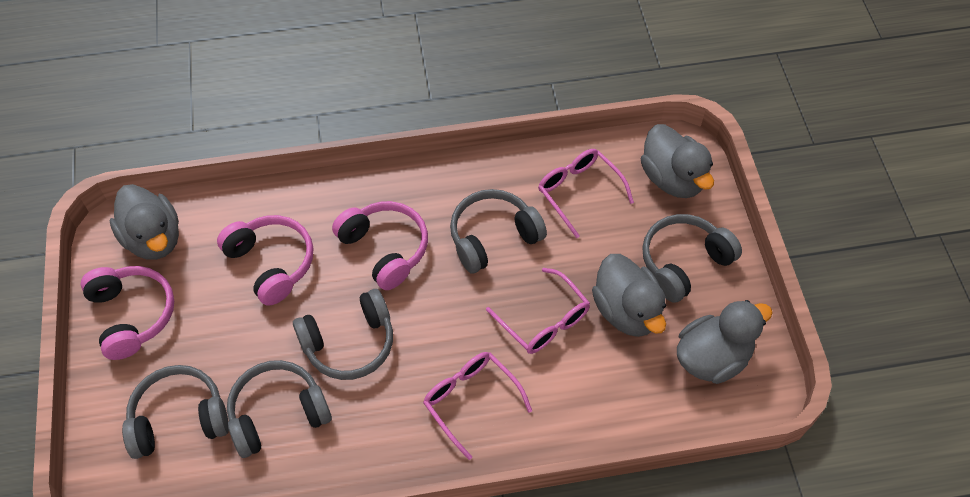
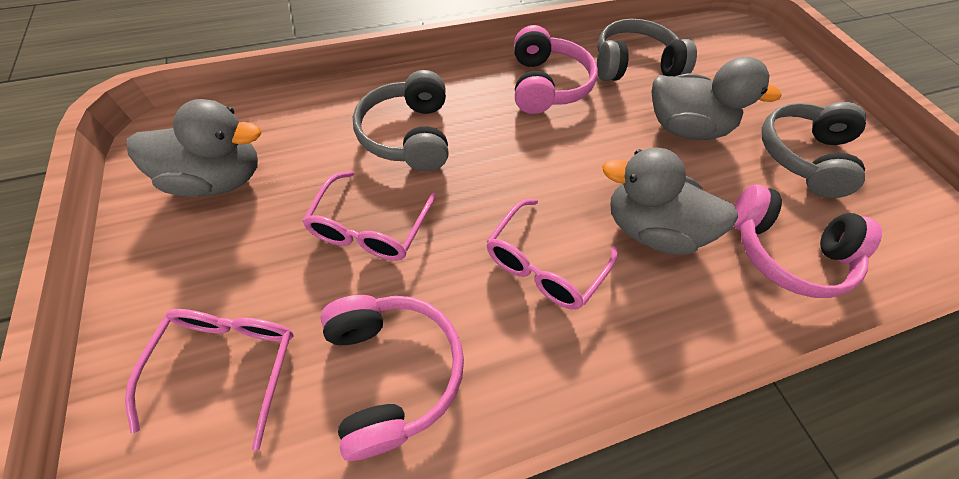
grey duck: 4 -> 3
grey headphones: 5 -> 3

